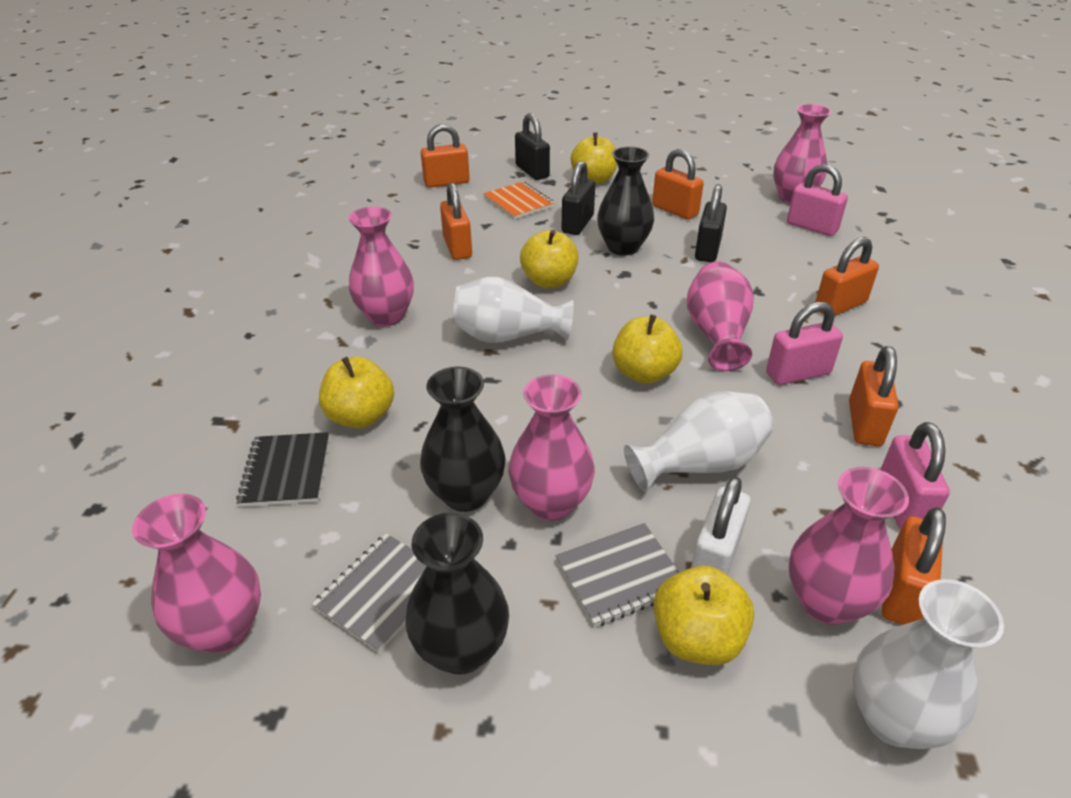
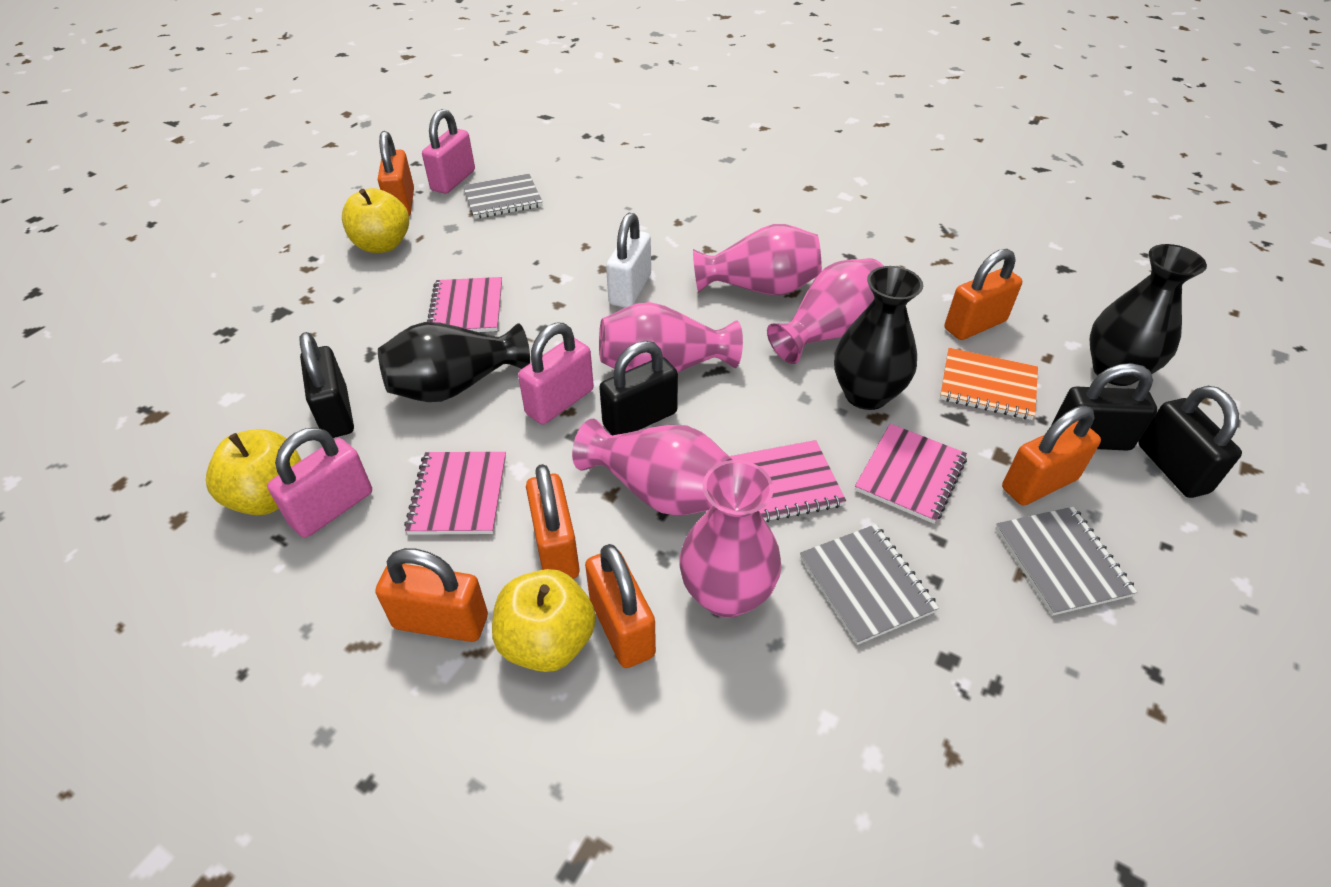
black notebook: 1 -> 0
black padlock: 3 -> 4
grey notebook: 2 -> 3
pink notebook: 0 -> 4
pink vase: 6 -> 5
white vase: 3 -> 0
yellow apple: 5 -> 3

